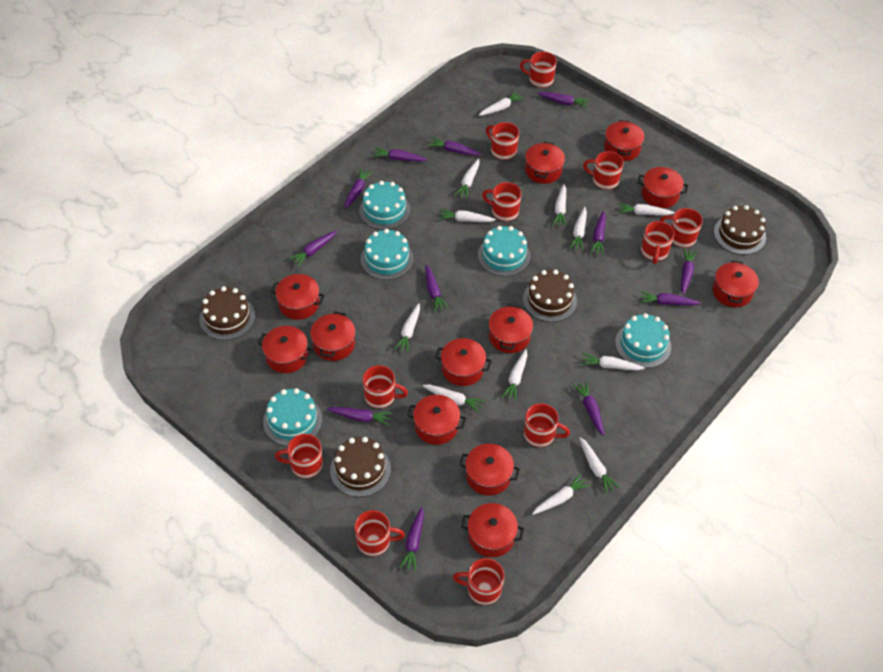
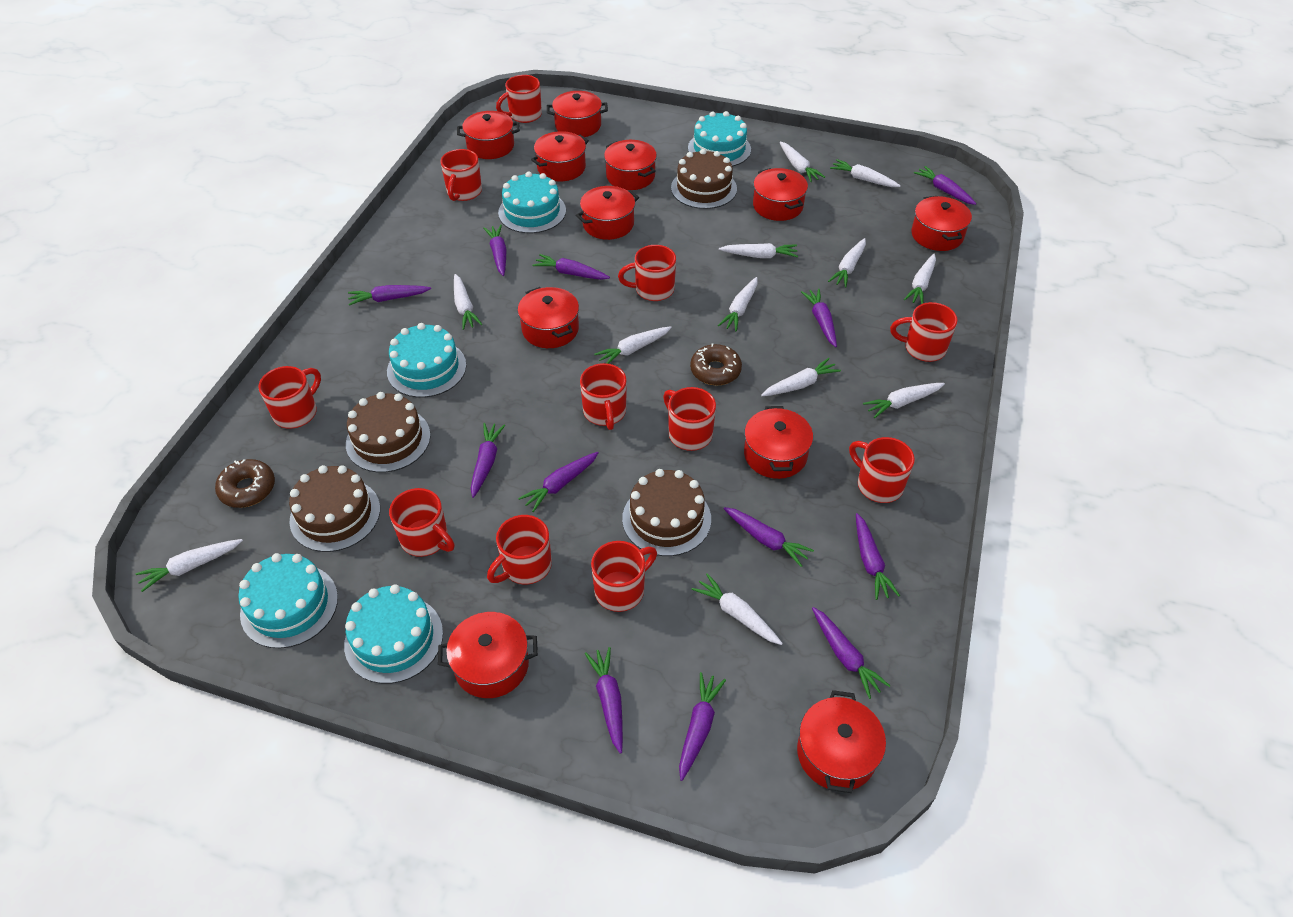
brown donut: 0 -> 2
red pot: 12 -> 11

